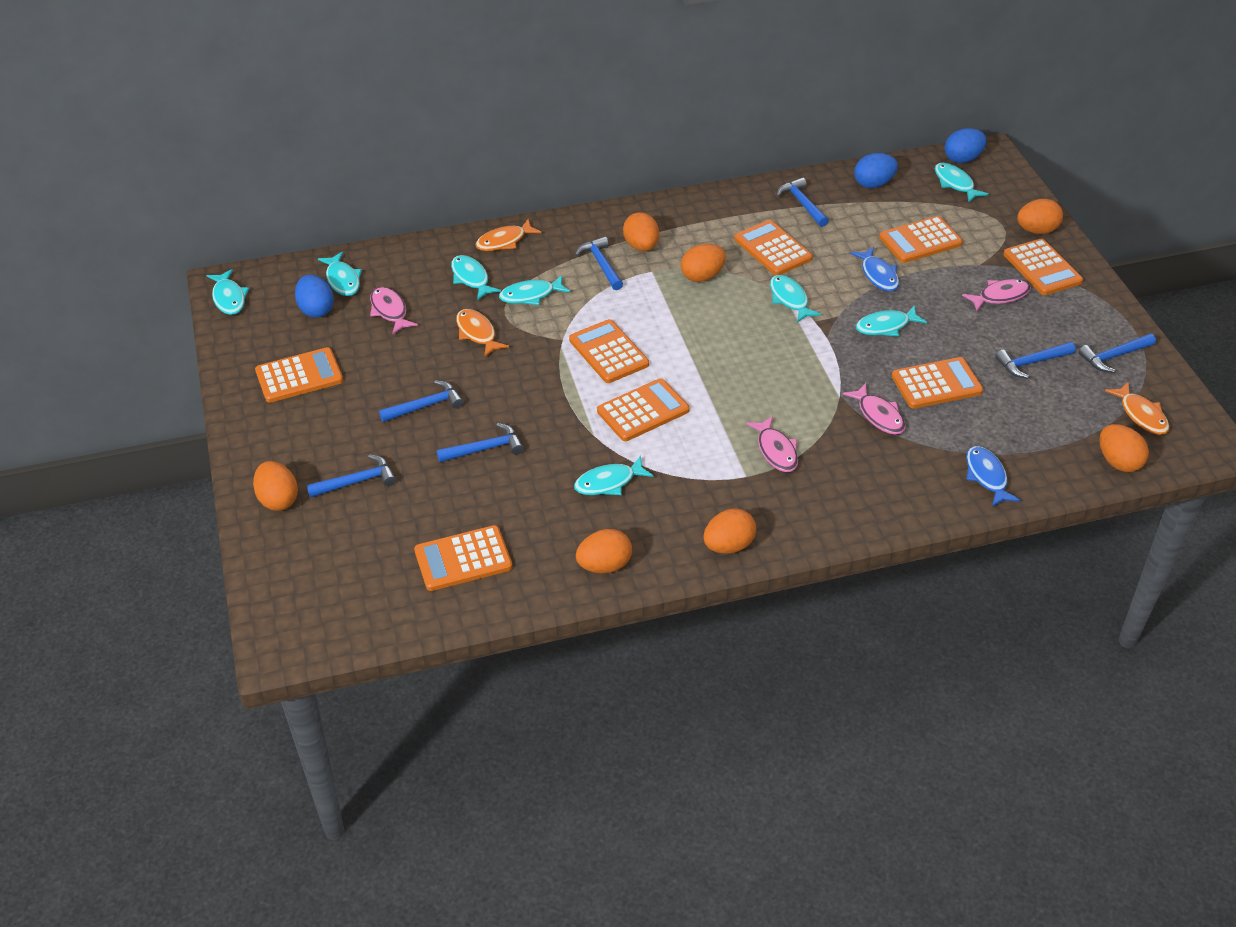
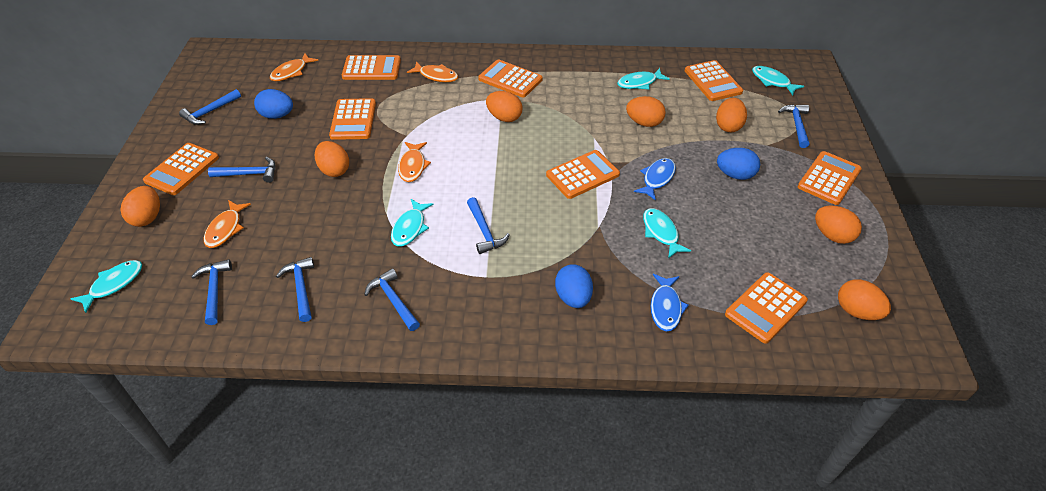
orange fish: 3 -> 4
pink fish: 4 -> 0
turquoise fish: 8 -> 5

